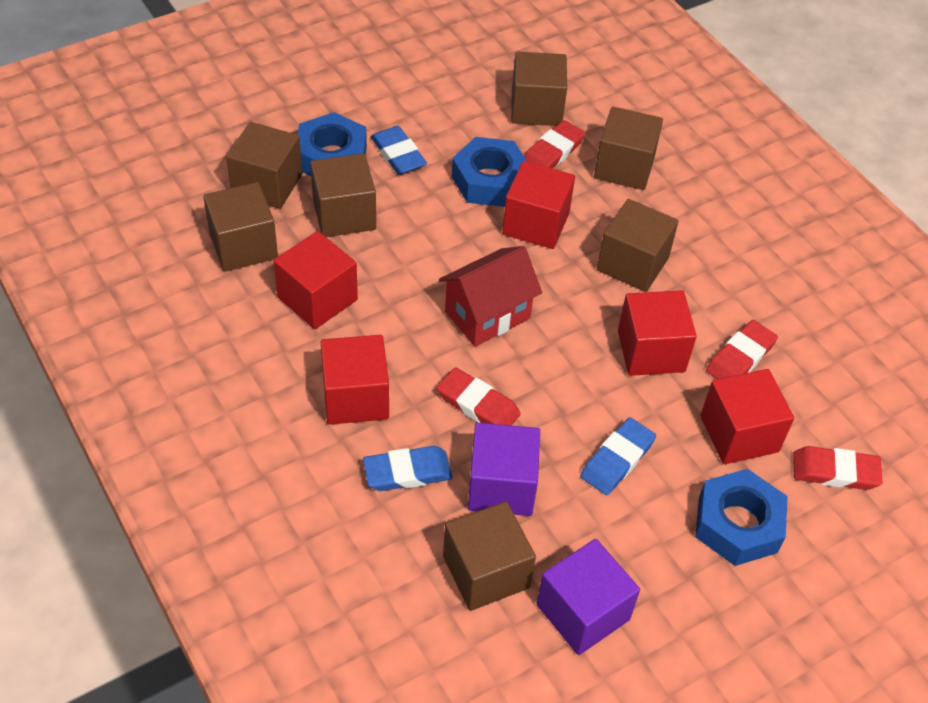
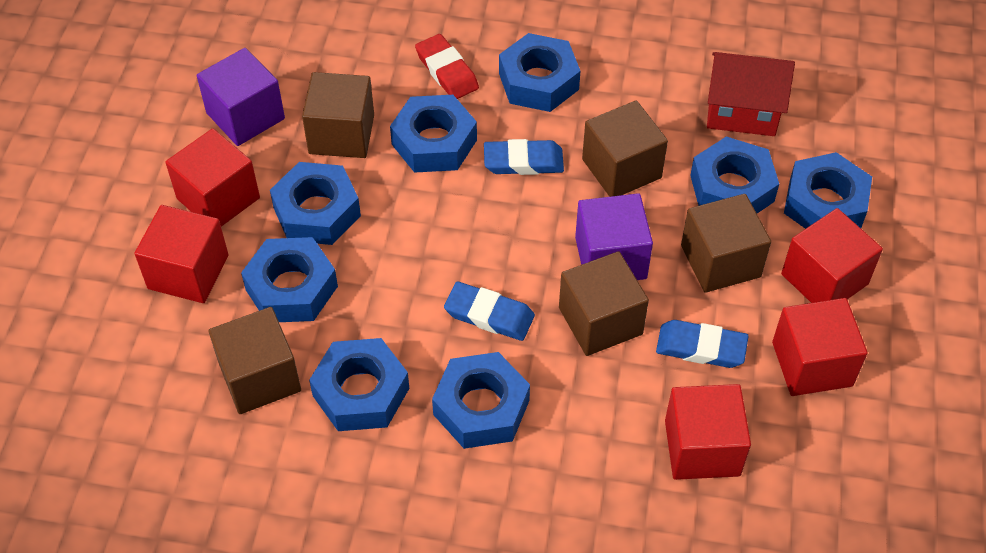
blue nut: 3 -> 8
brown cube: 7 -> 5
red eraser: 4 -> 1

